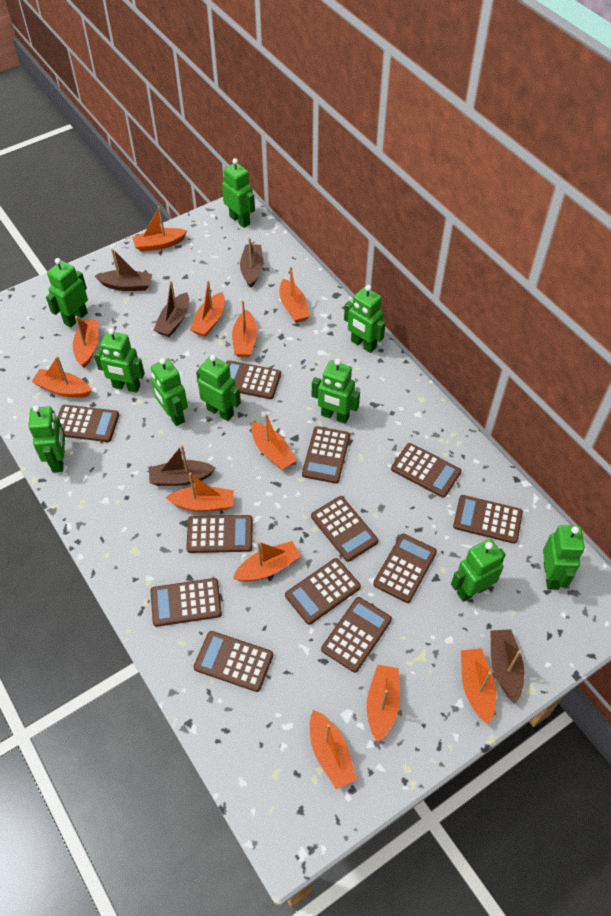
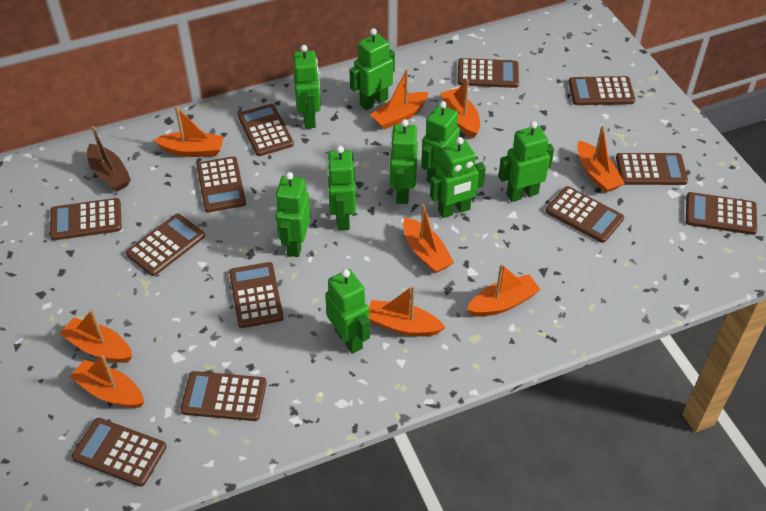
brown boat: 5 -> 1
green robot: 10 -> 9
orange boat: 12 -> 9

